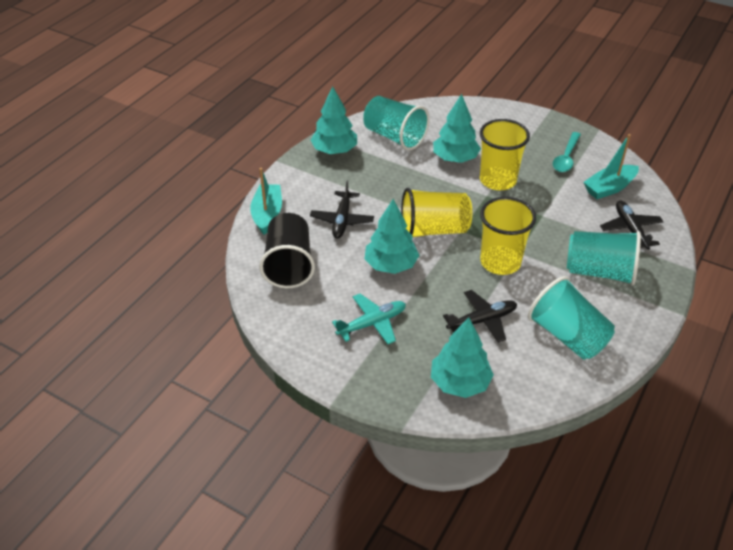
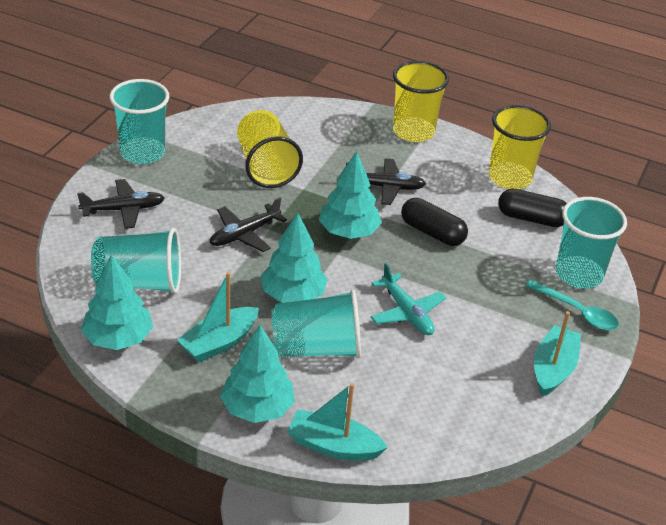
black capsule: 0 -> 2
black cup: 1 -> 0
turquoise boat: 2 -> 3
turquoise cup: 3 -> 4

